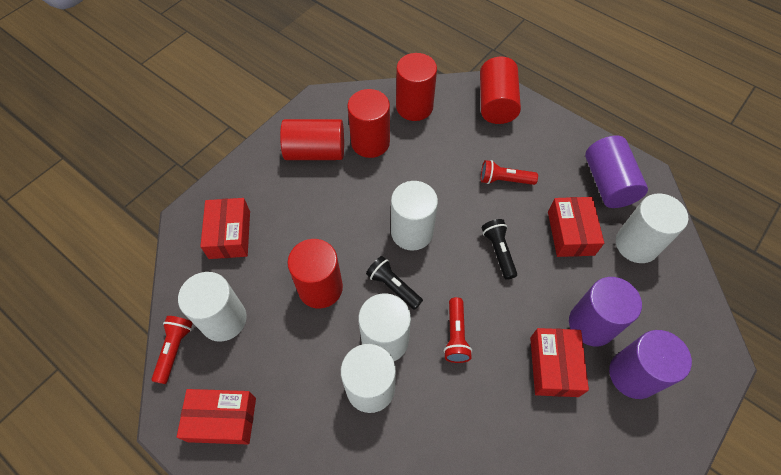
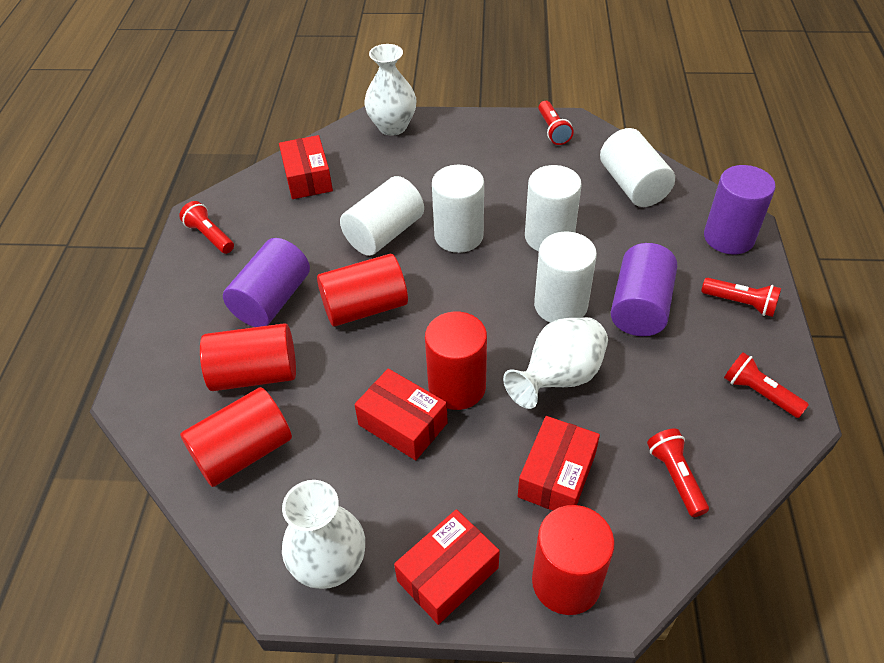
black flashlight: 2 -> 0
red flashlight: 3 -> 5
white vase: 0 -> 3

